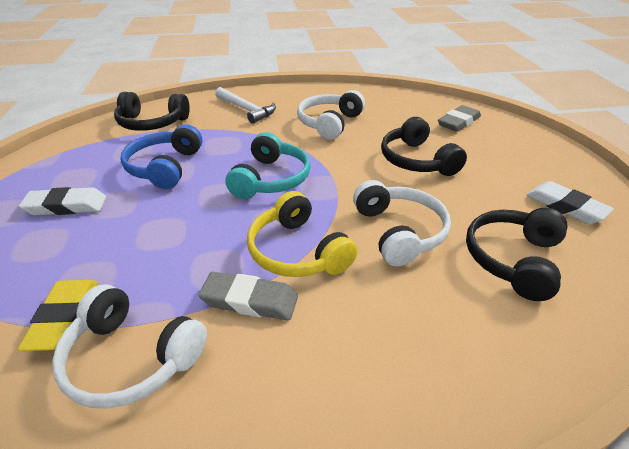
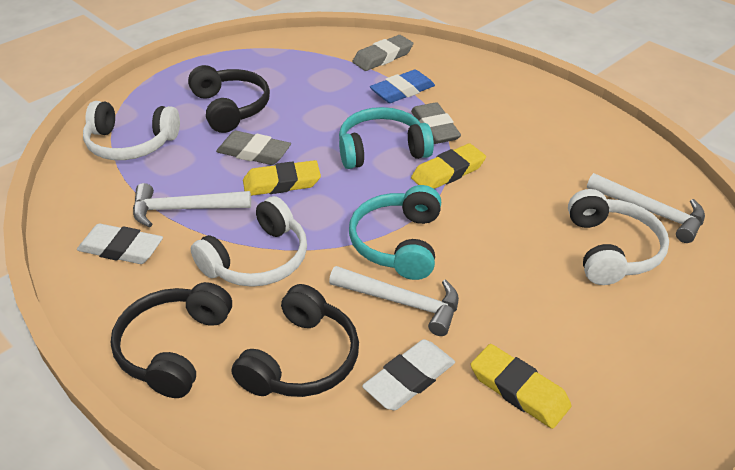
blue eraser: 0 -> 1
blue headphones: 1 -> 0
grey eraser: 2 -> 3
turquoise headphones: 1 -> 2
white hammer: 1 -> 3
yellow eraser: 1 -> 3
yellow headphones: 1 -> 0

